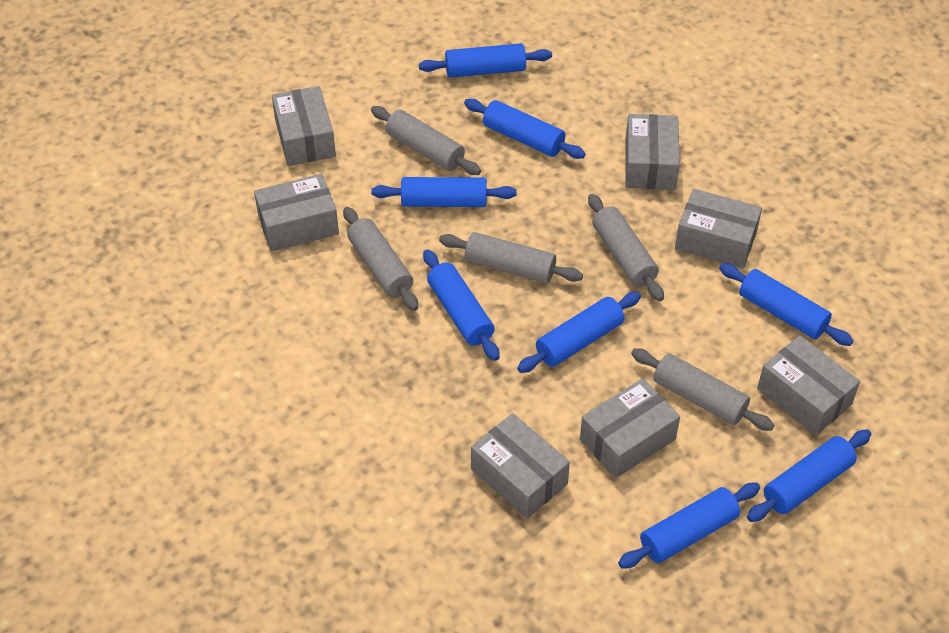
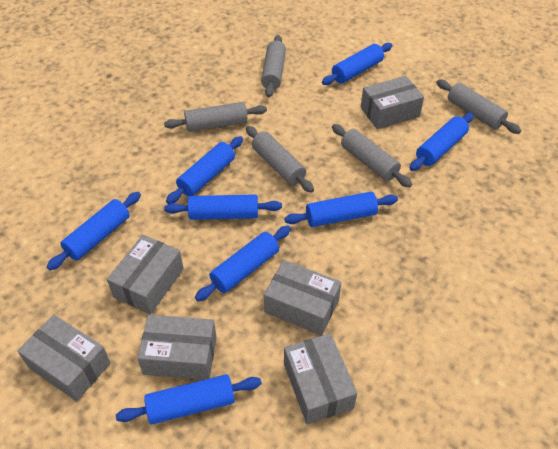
grey box: 7 -> 6

